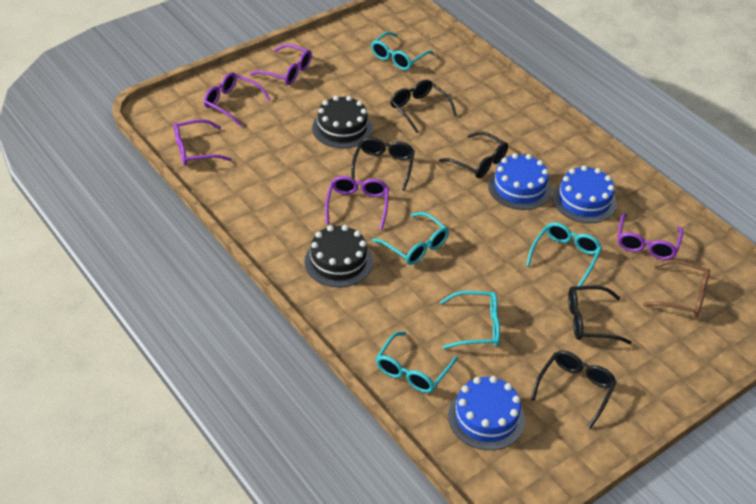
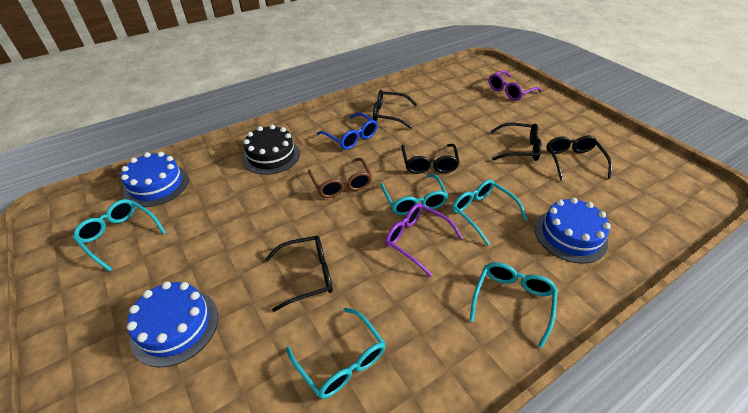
black cake: 2 -> 1
blue glasses: 0 -> 1
purple glasses: 5 -> 2

